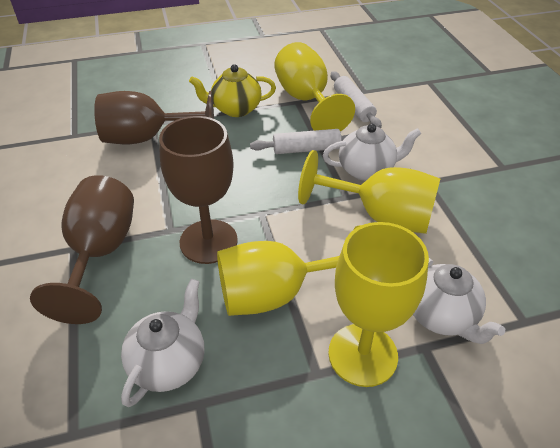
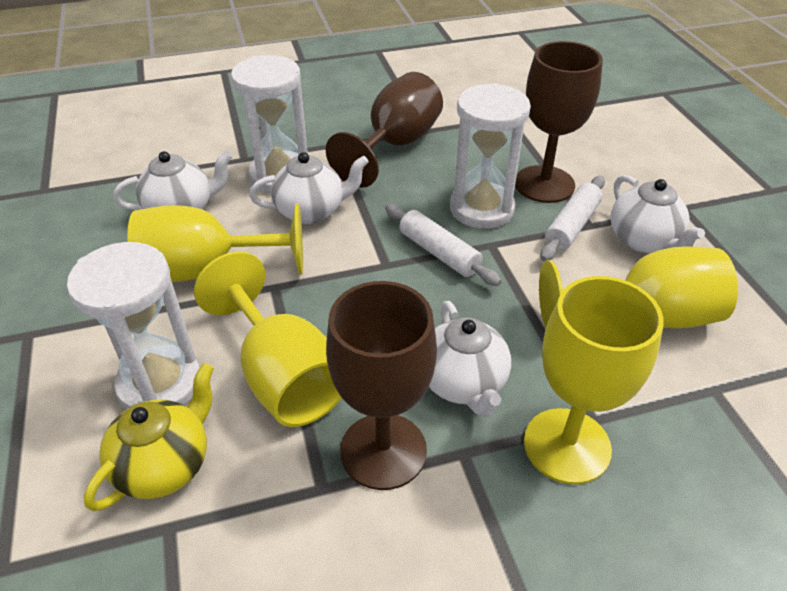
white hourglass: 0 -> 3
white teapot: 3 -> 4

